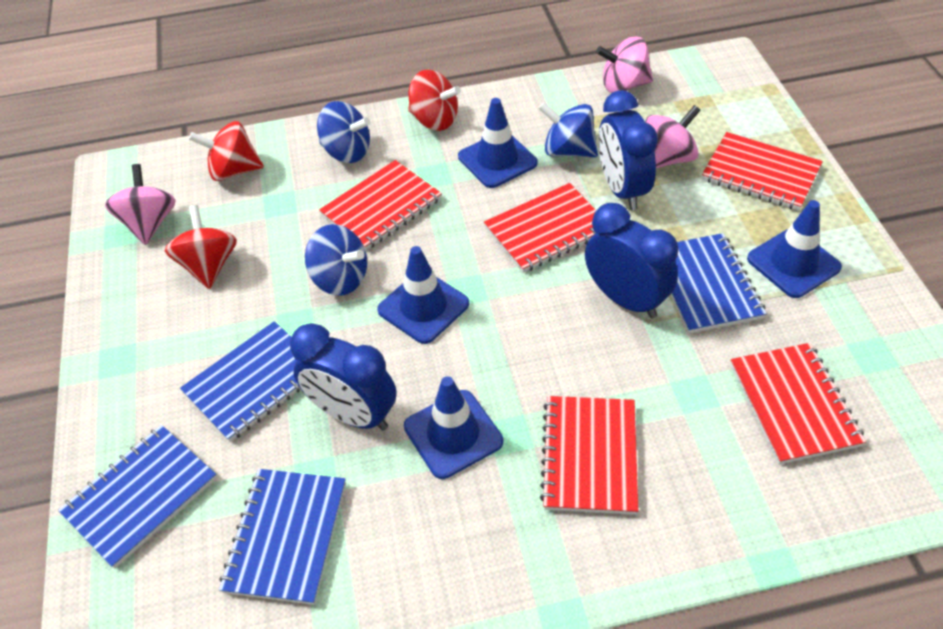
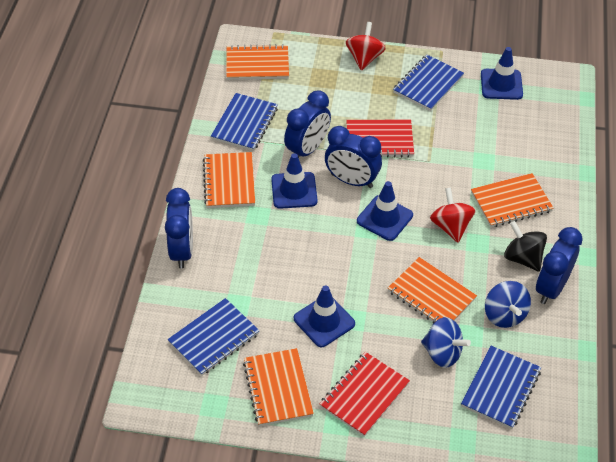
black spinning top: 0 -> 1
blue clock: 3 -> 4
blue spinning top: 3 -> 2
orange notebook: 0 -> 5
pink spinning top: 3 -> 0
red notebook: 5 -> 2
red spinning top: 3 -> 2

